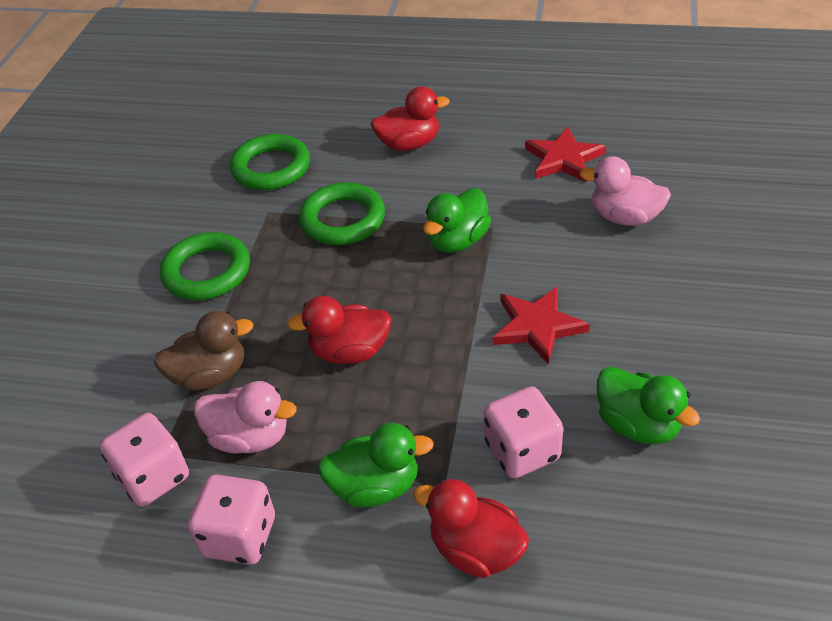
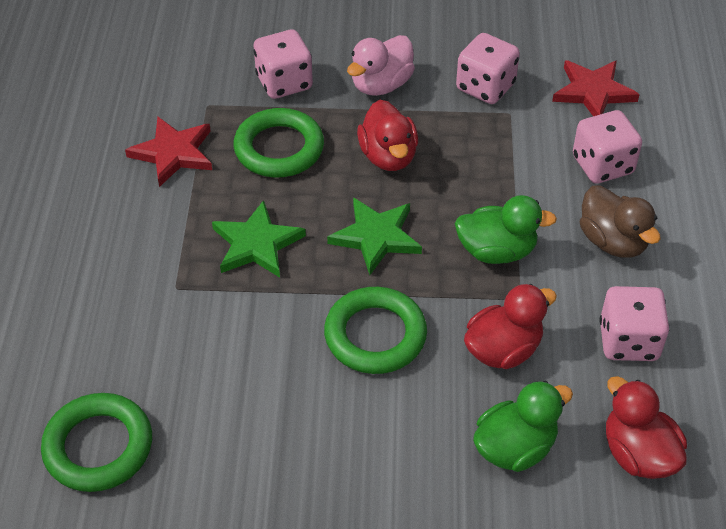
green duck: 3 -> 2
green star: 0 -> 2
pink dice: 3 -> 4
pink duck: 2 -> 1

